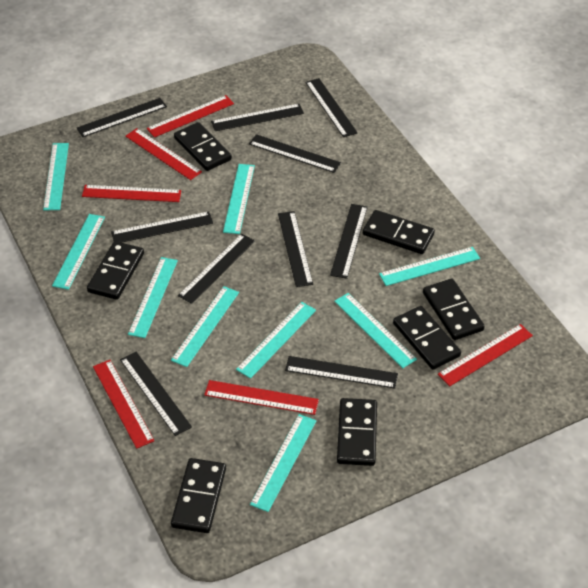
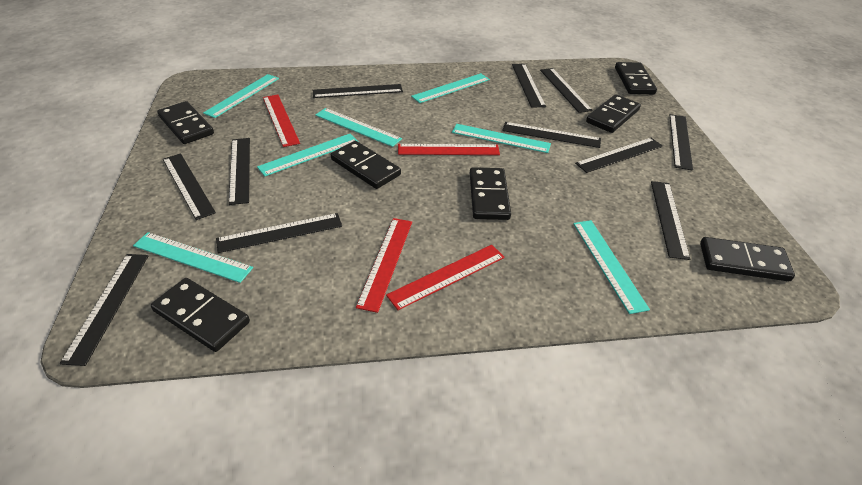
black ruler: 10 -> 11
red ruler: 6 -> 4
turquoise ruler: 9 -> 7

